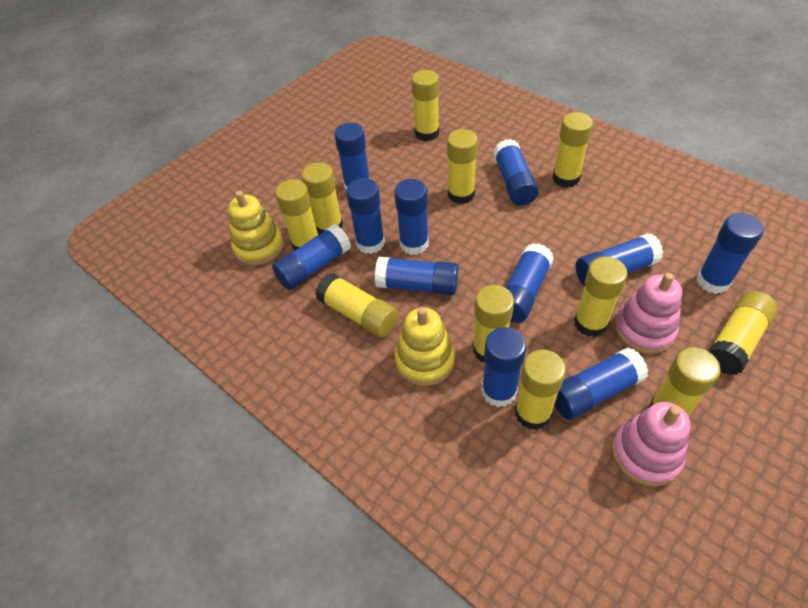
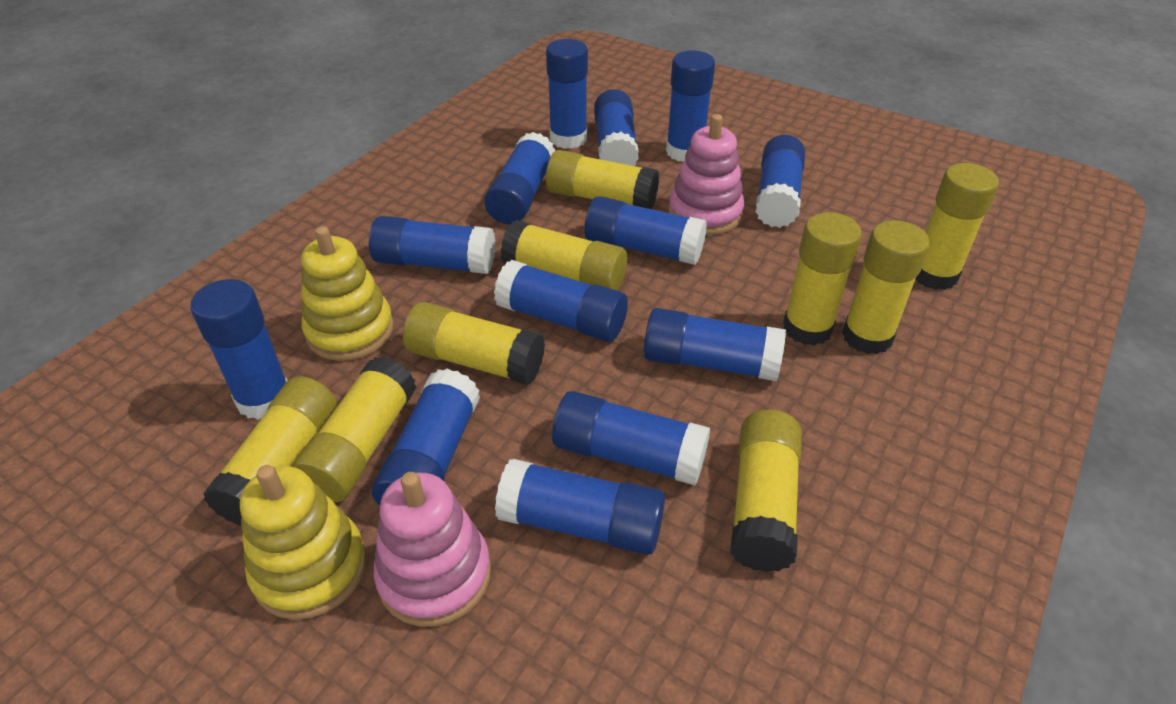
blue glue stick: 11 -> 13
yellow glue stick: 11 -> 9

